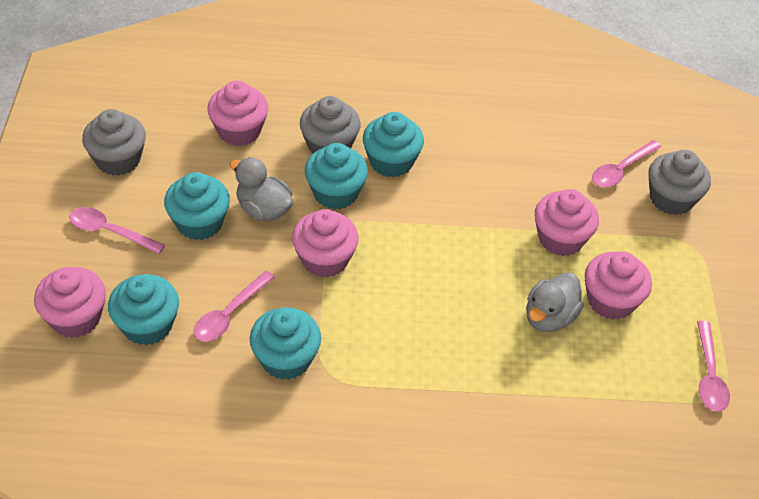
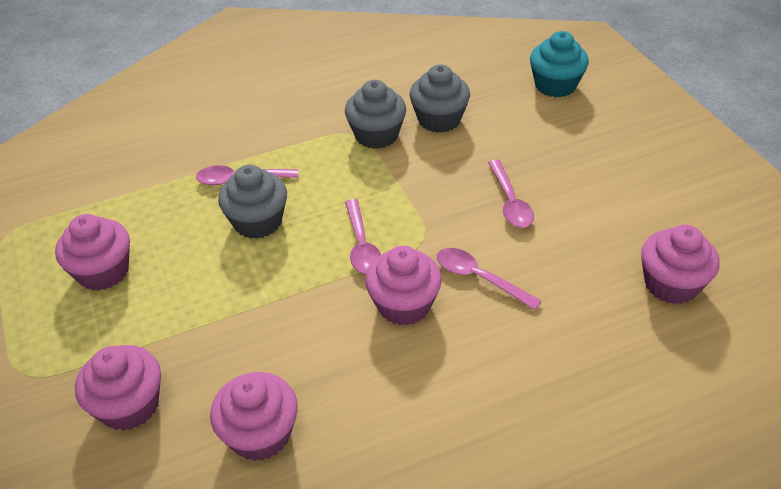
grey duck: 2 -> 0
turquoise cupcake: 5 -> 1

